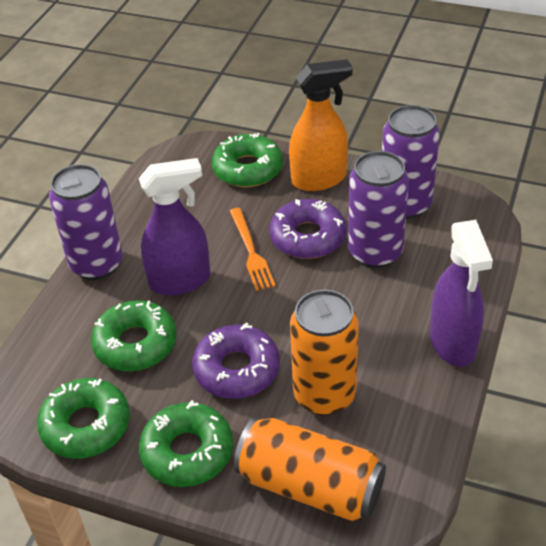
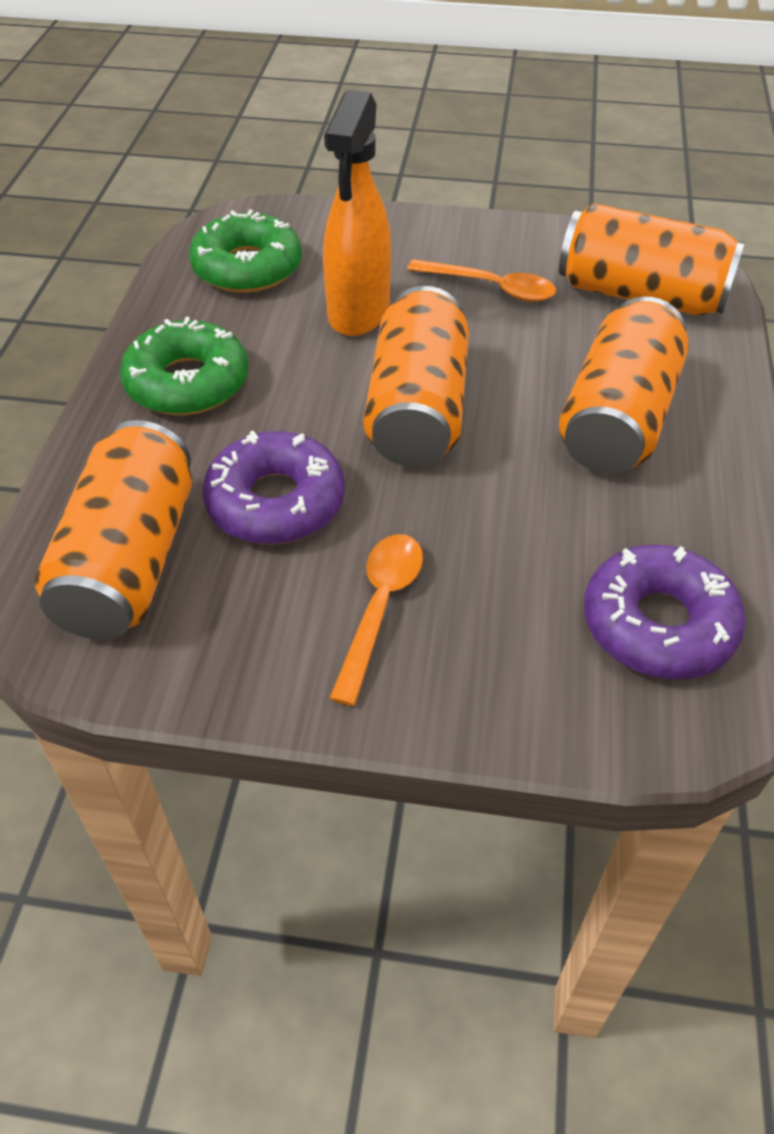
green donut: 4 -> 2
orange can: 2 -> 4
orange fork: 1 -> 0
orange spoon: 0 -> 2
purple can: 3 -> 0
purple spray bottle: 2 -> 0

